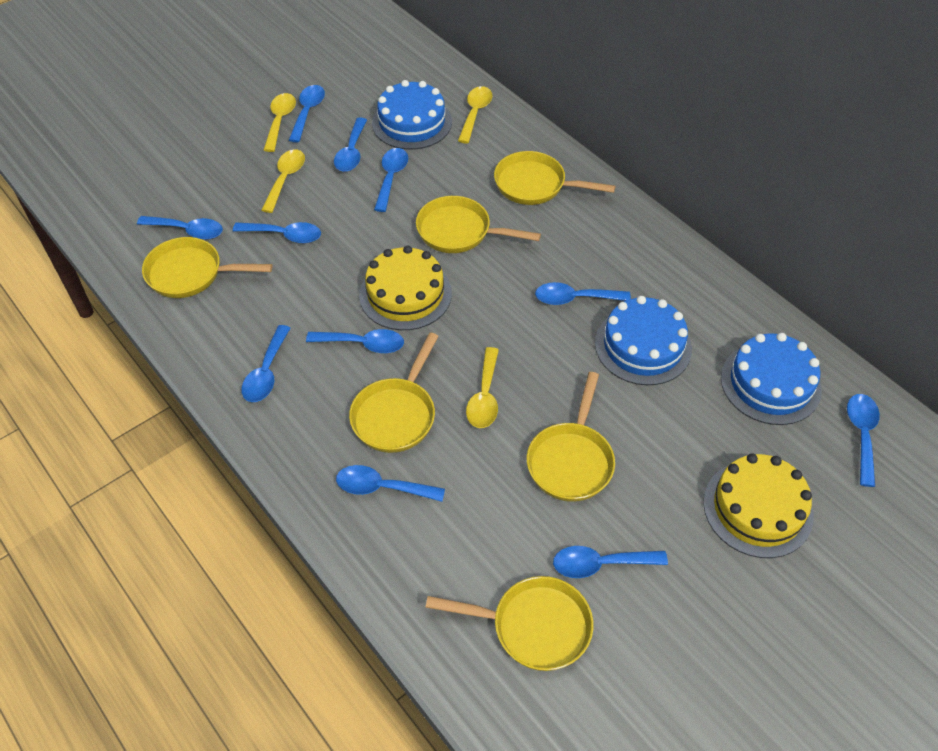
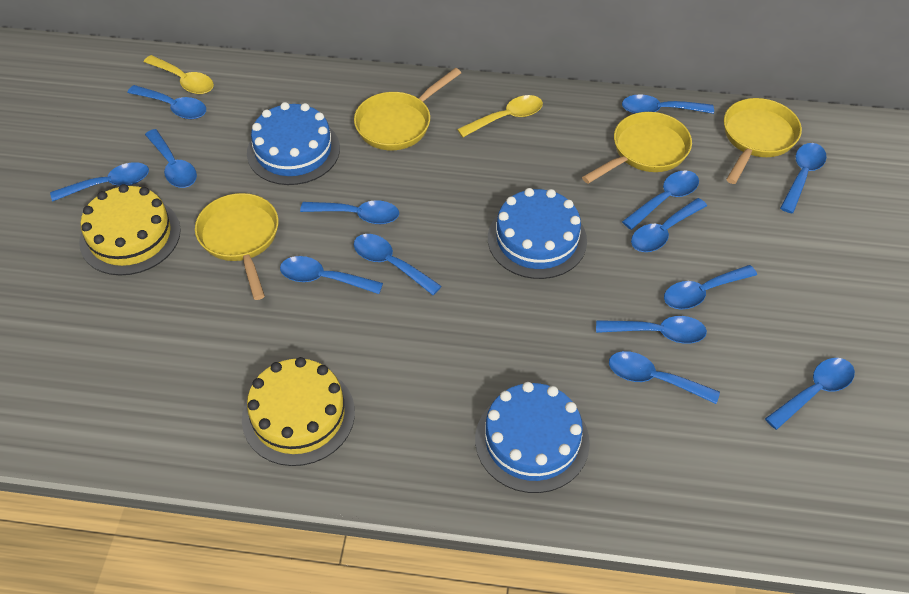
blue spoon: 11 -> 14
yellow pan: 6 -> 4
yellow spoon: 4 -> 2

